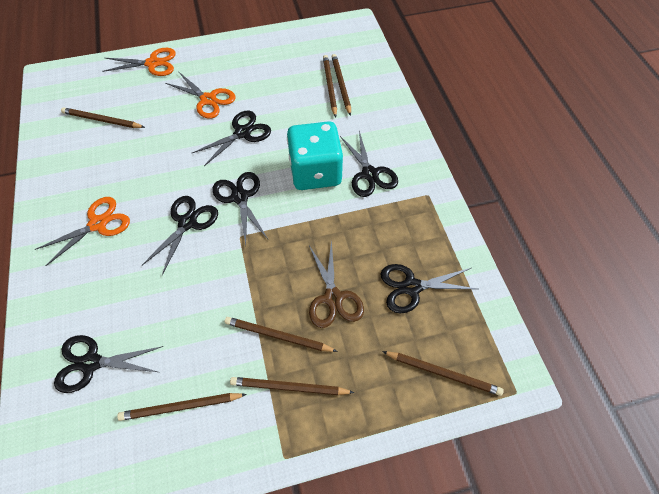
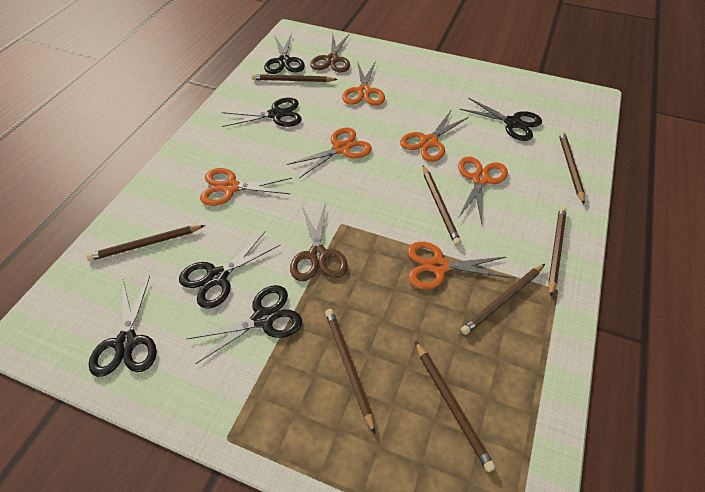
brown pencil: 7 -> 8
brown scissors: 1 -> 2
orange scissors: 3 -> 6
turquoise dice: 1 -> 0

